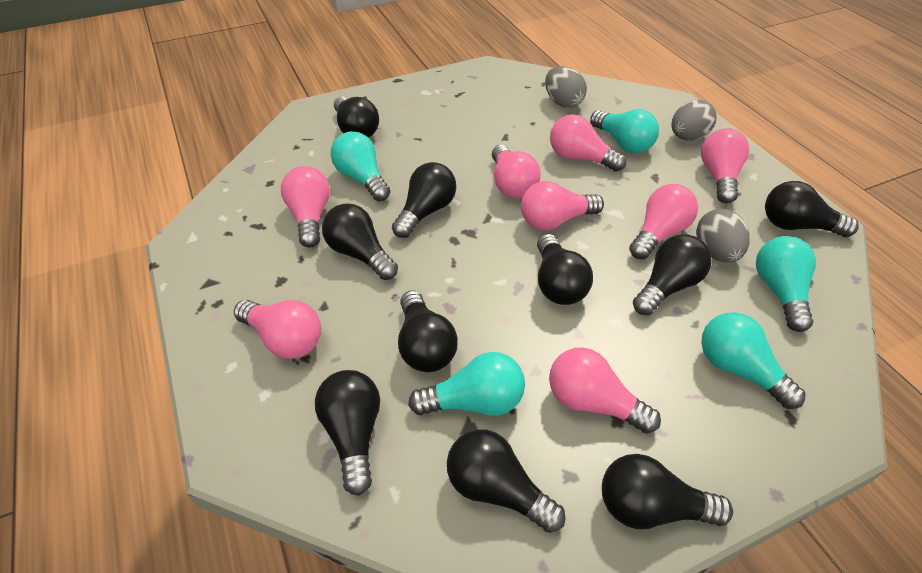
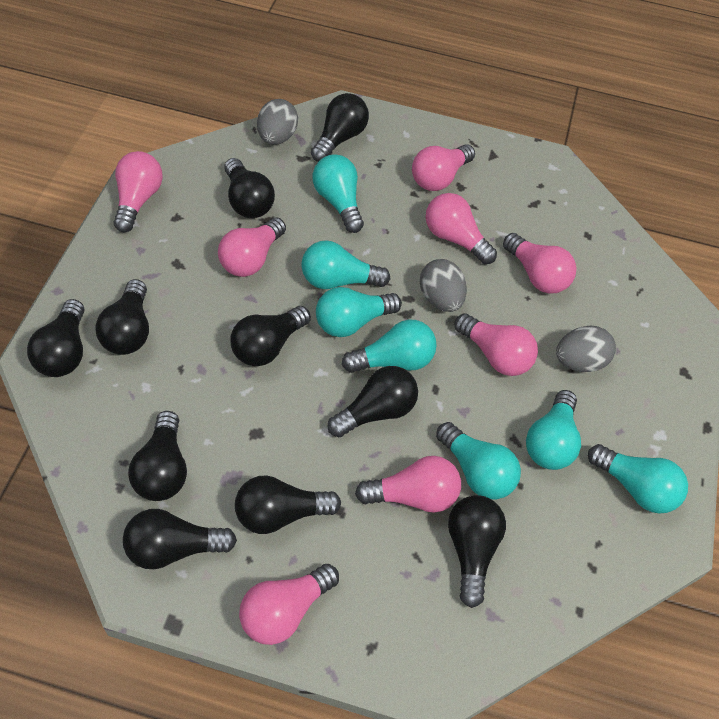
turquoise light bulb: 5 -> 7

